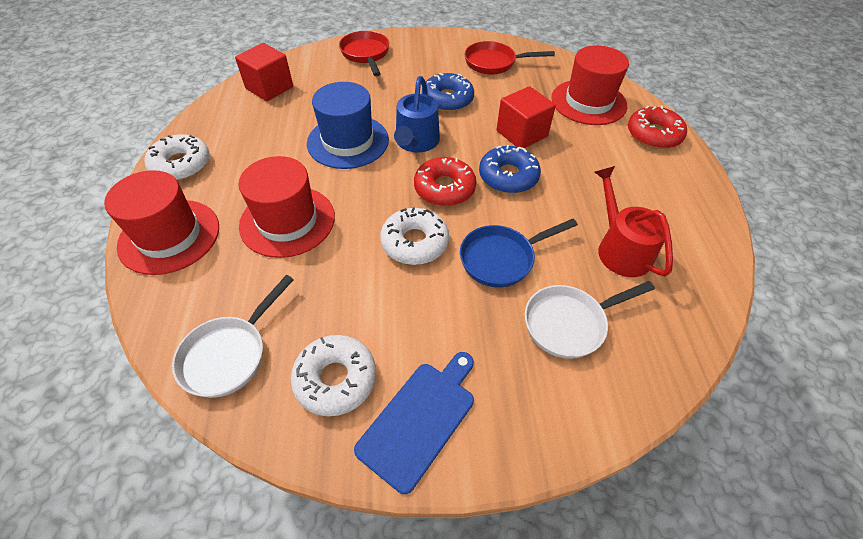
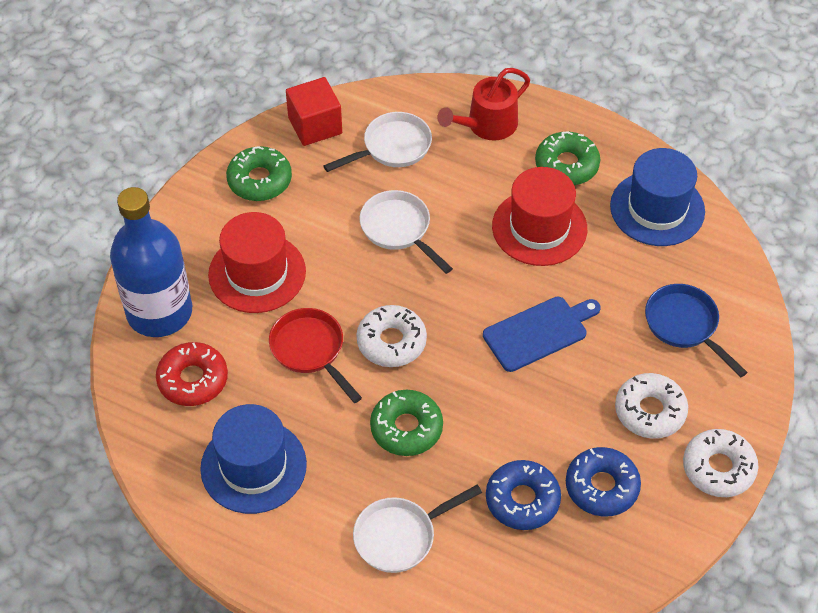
blue bottle: 0 -> 1
blue hat: 1 -> 2
blue watering can: 1 -> 0
green donut: 0 -> 3
red cube: 2 -> 1
red donut: 2 -> 1
red hat: 3 -> 2
red pan: 2 -> 1
white pan: 2 -> 3

